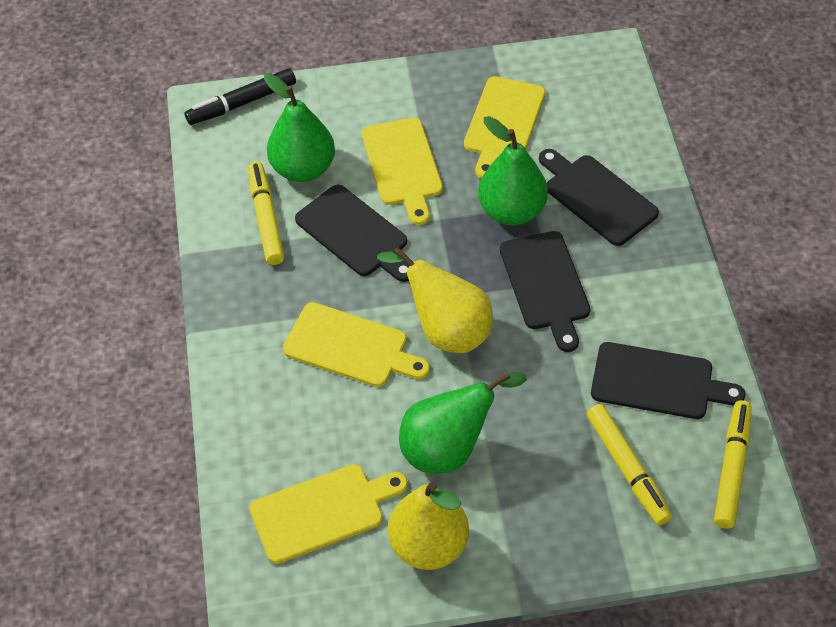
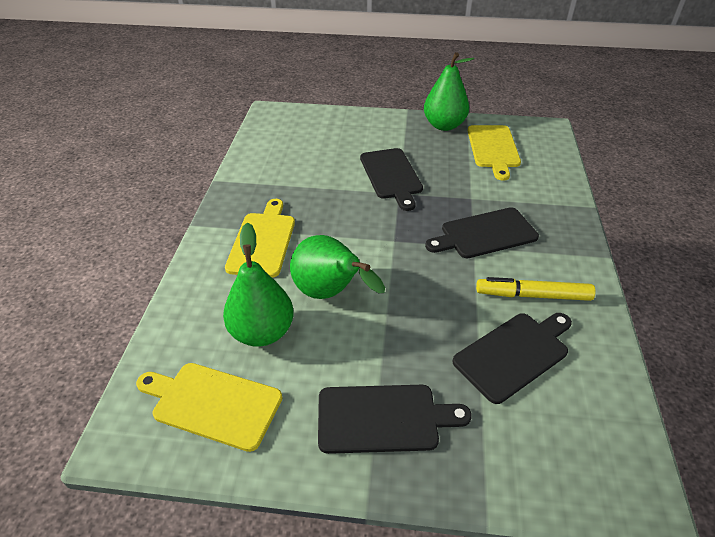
black marker: 1 -> 0
yellow cutting board: 4 -> 3
yellow marker: 3 -> 1
yellow pear: 2 -> 0

